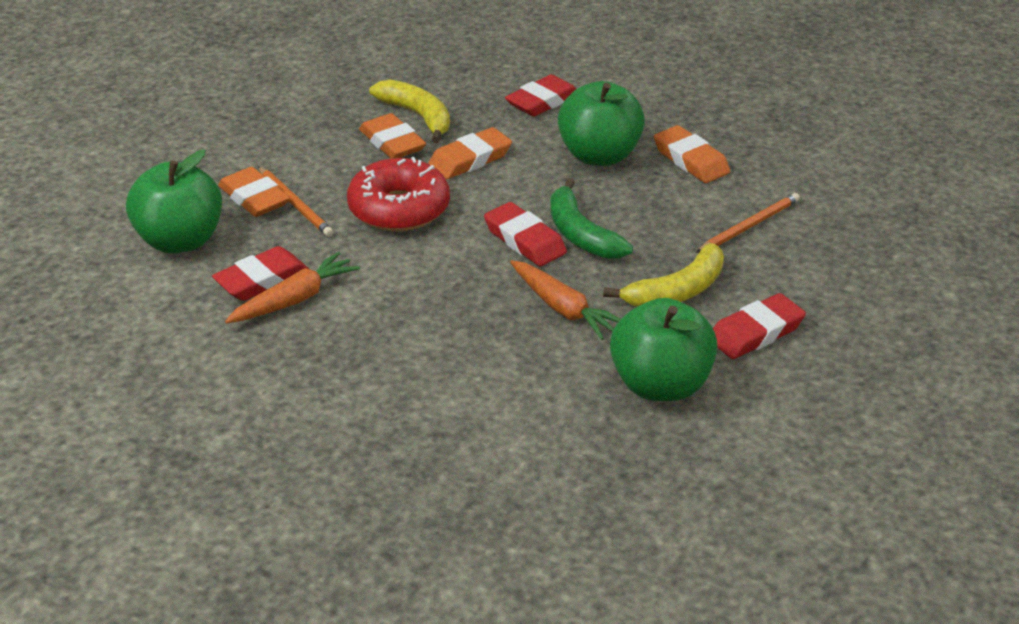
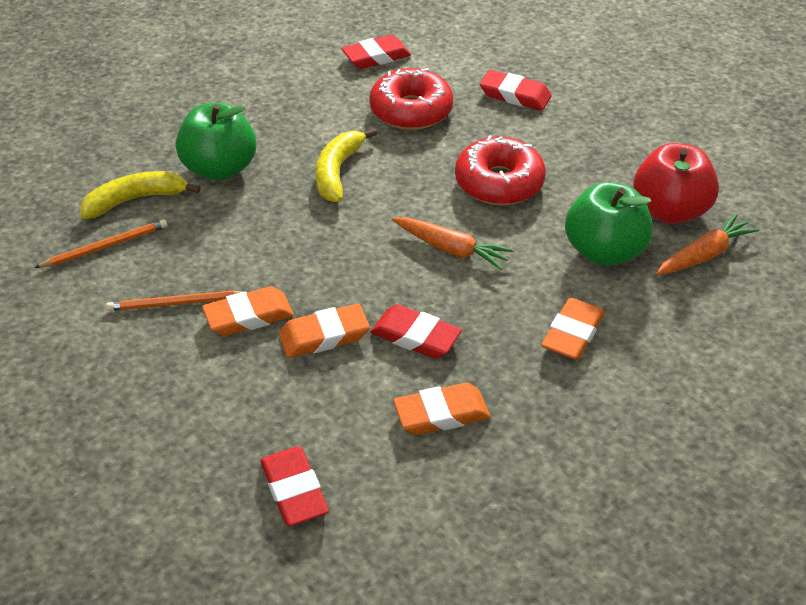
green apple: 3 -> 2
green banana: 1 -> 0
red apple: 0 -> 1
red donut: 1 -> 2

